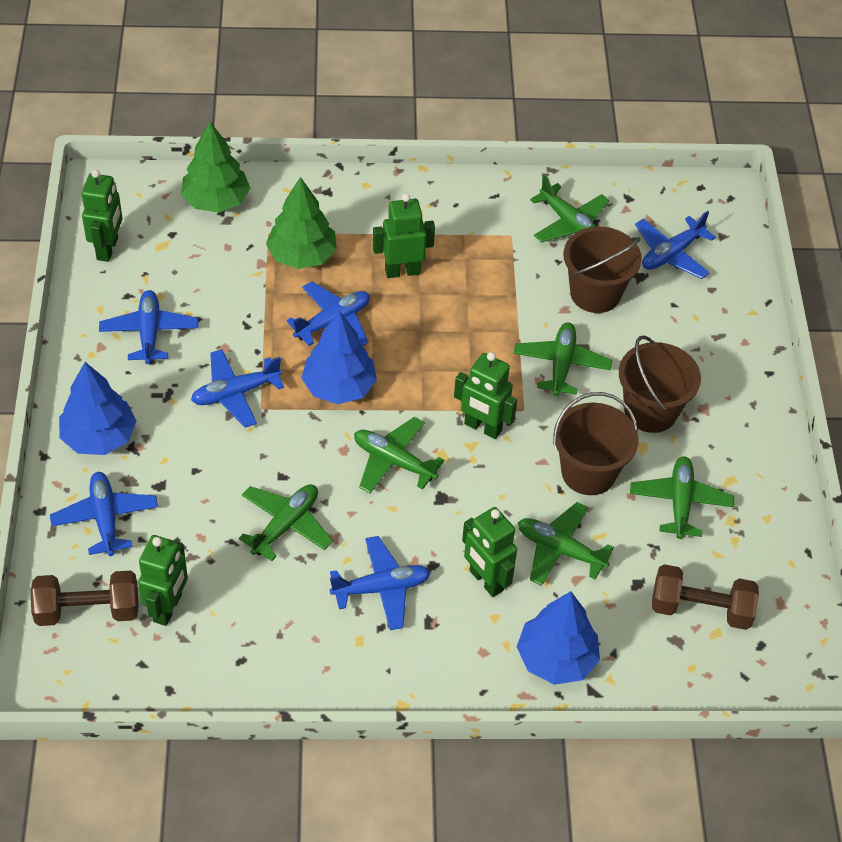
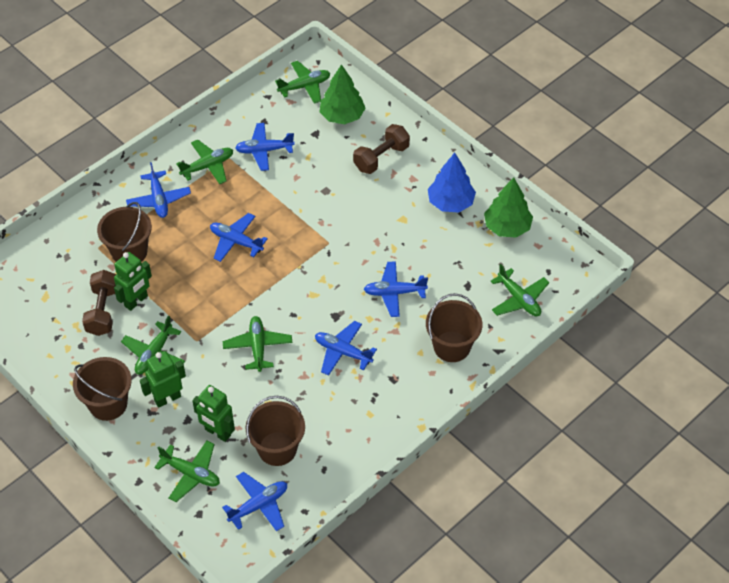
blue tree: 3 -> 1
brown bucket: 3 -> 4
green robot: 5 -> 3

